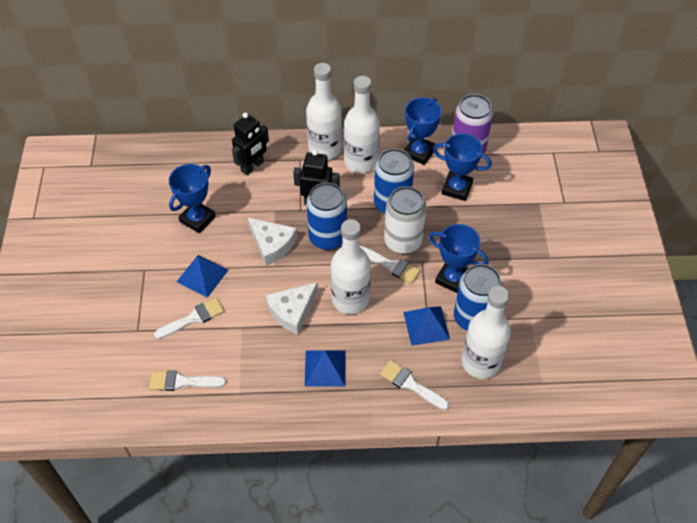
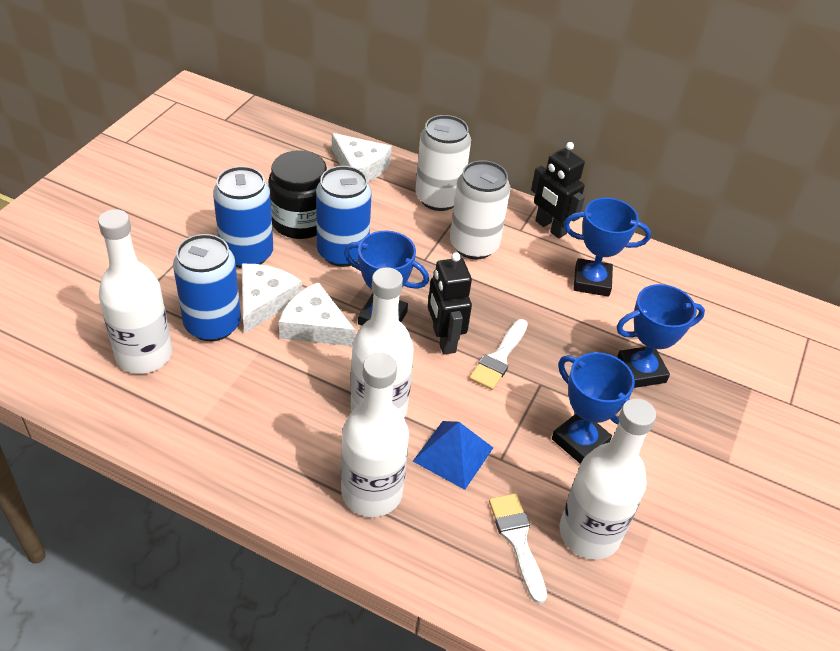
black jar: 0 -> 1
blue pyramid: 3 -> 1
purple can: 1 -> 0
white brush: 4 -> 2
white can: 1 -> 2
white cheese: 2 -> 3

